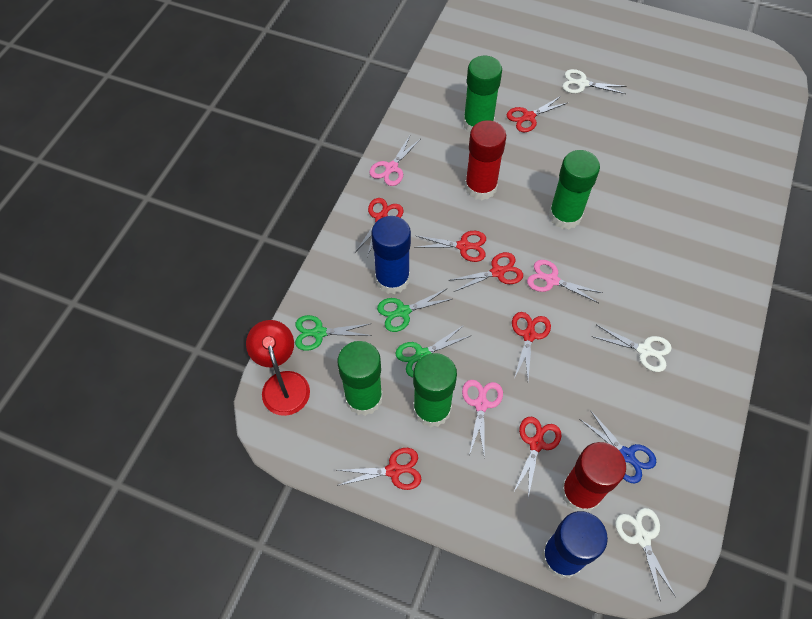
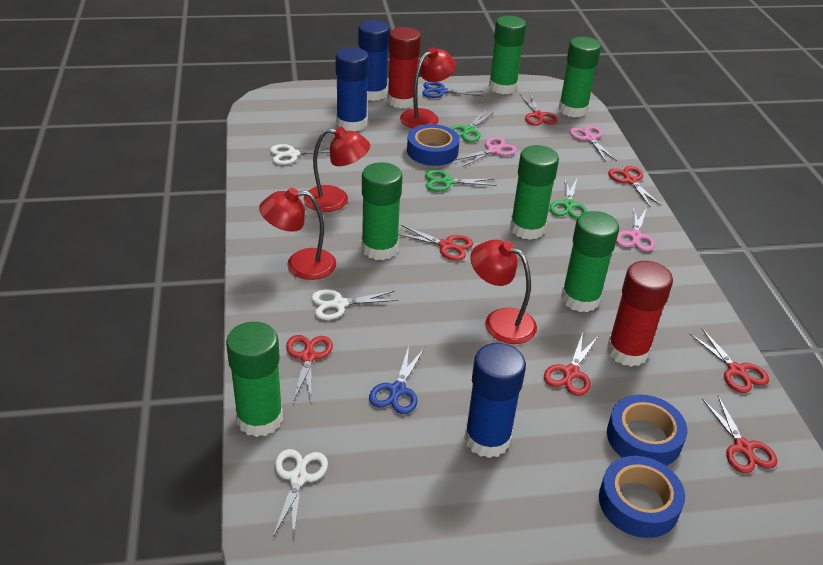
blue glue stick: 2 -> 3
blue scissors: 1 -> 2
blue tape: 0 -> 3
green glue stick: 4 -> 6
red lamp: 1 -> 4

